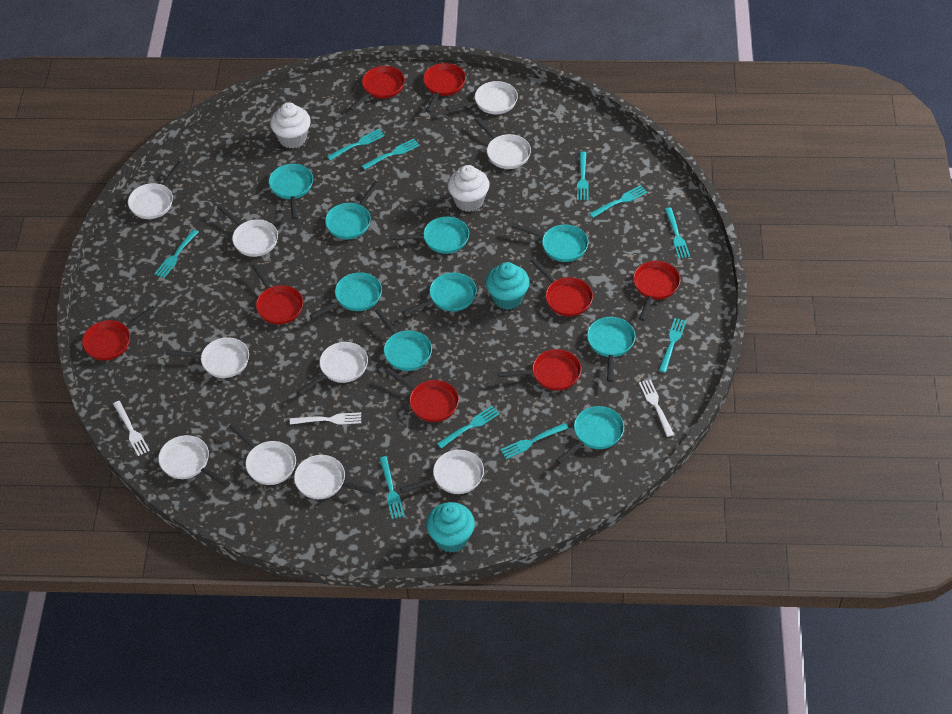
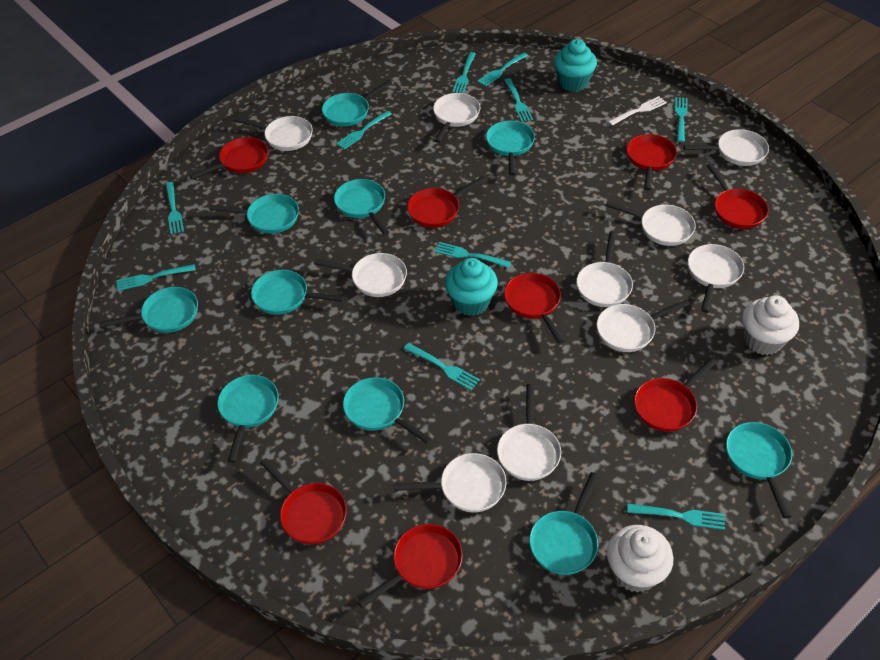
turquoise pan: 9 -> 10
white fork: 3 -> 1

